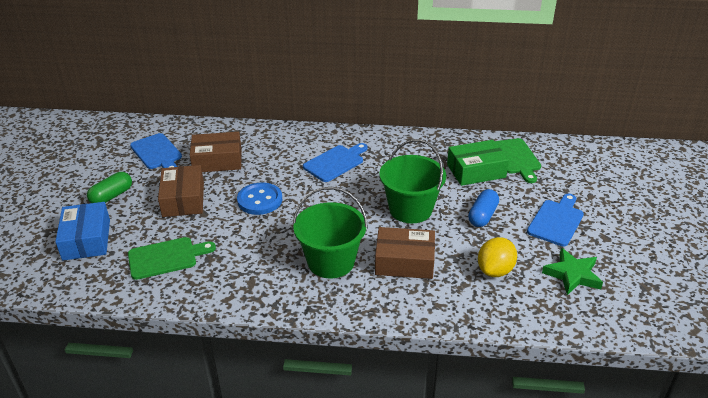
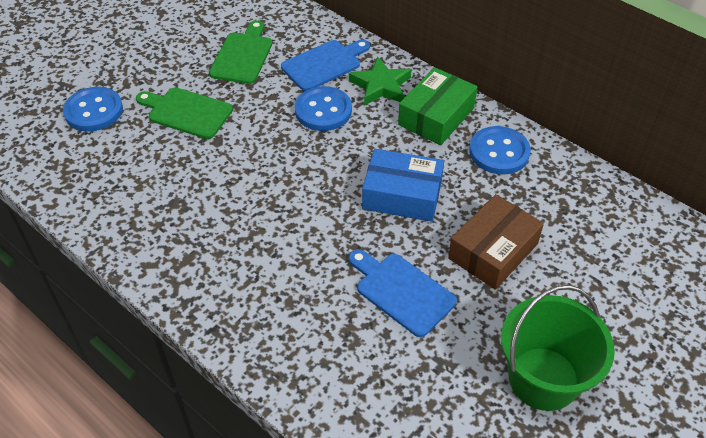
blue button: 1 -> 3
blue capsule: 1 -> 0
blue cutting board: 3 -> 2
brown box: 3 -> 1
green bucket: 2 -> 1
green capsule: 1 -> 0
yellow lemon: 1 -> 0

